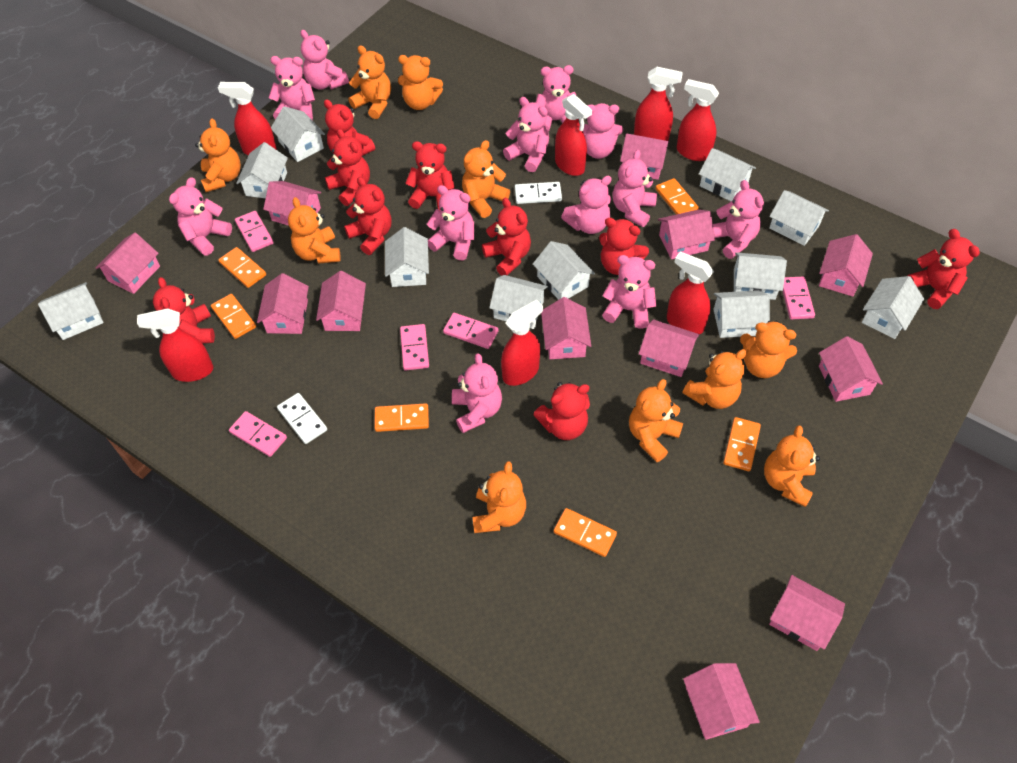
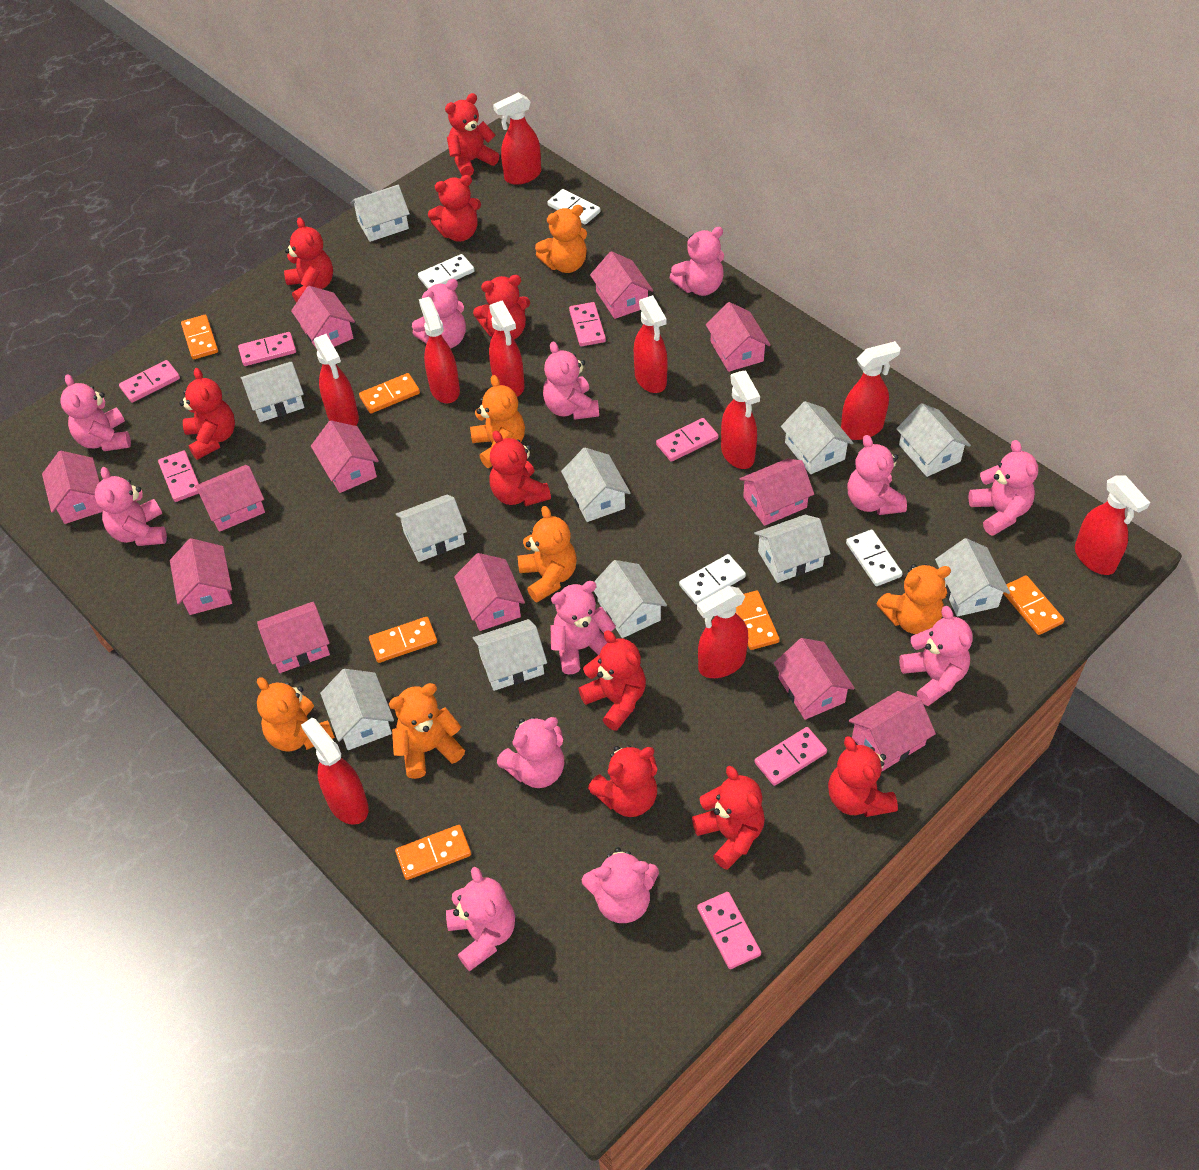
orange teddy bear: 10 -> 6
pink domino: 5 -> 7
red spray bottle: 7 -> 10
red teddy bear: 9 -> 10
white domino: 2 -> 4

